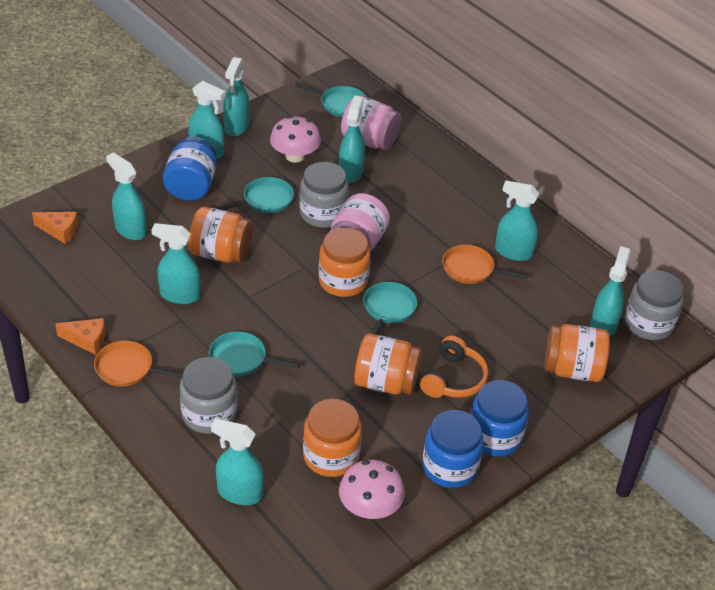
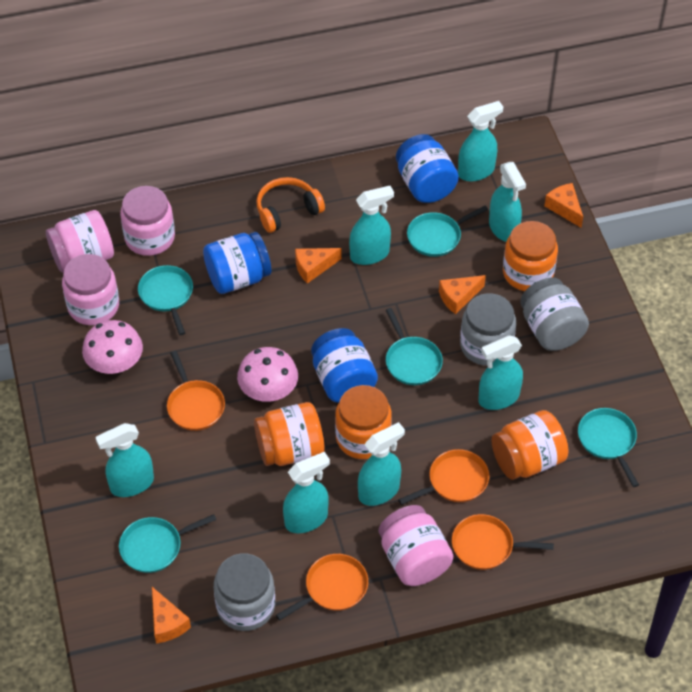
orange cheese: 2 -> 4
orange jar: 5 -> 4
orange pan: 2 -> 4
pink jar: 2 -> 4
turquoise pan: 4 -> 5
turquoise spray bottle: 8 -> 7

